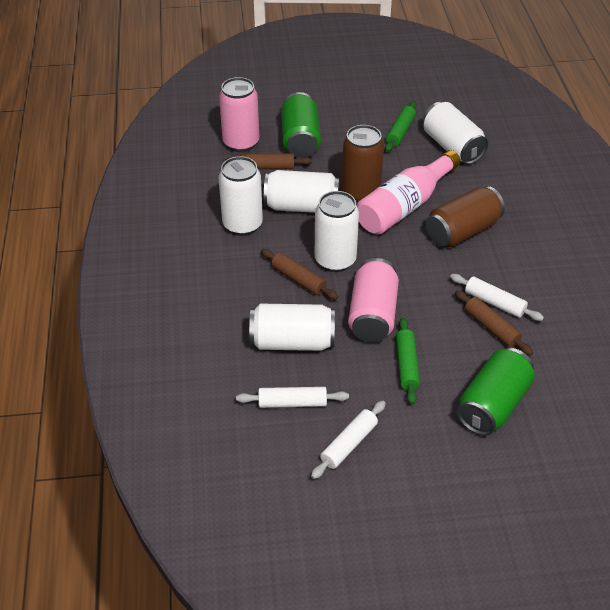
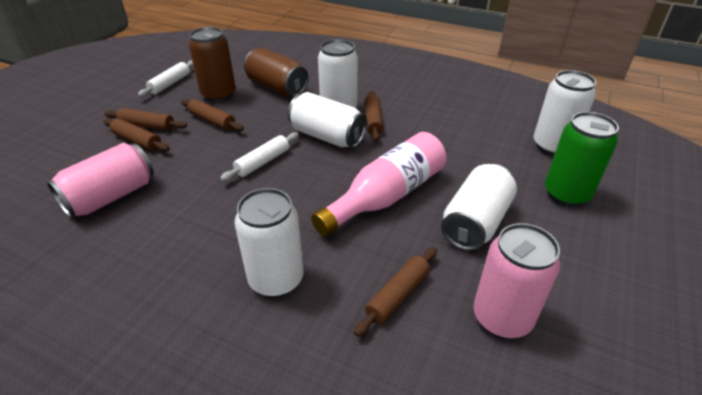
brown rolling pin: 3 -> 5
green can: 2 -> 1
green rolling pin: 2 -> 0
white rolling pin: 3 -> 2

